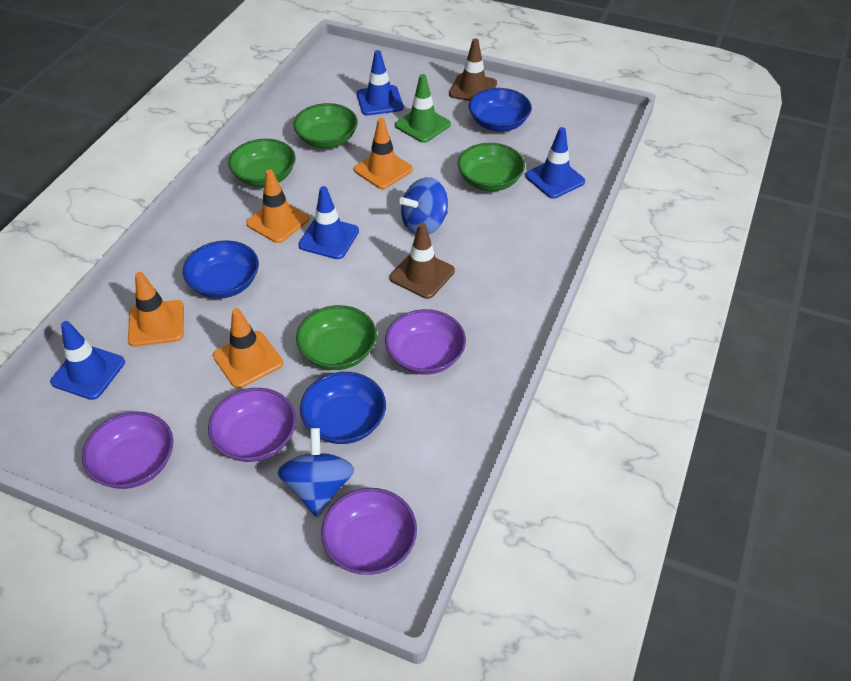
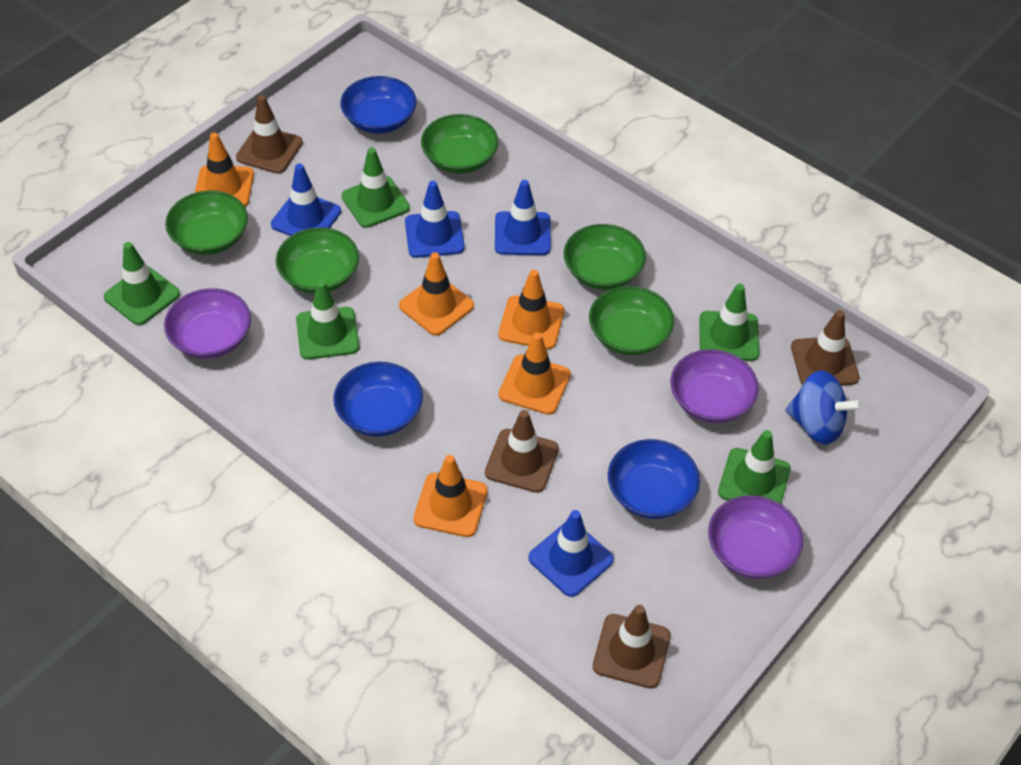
blue spinning top: 2 -> 1
brown traffic cone: 2 -> 4
green bowl: 4 -> 5
green traffic cone: 1 -> 5
orange traffic cone: 4 -> 5
purple bowl: 4 -> 3

